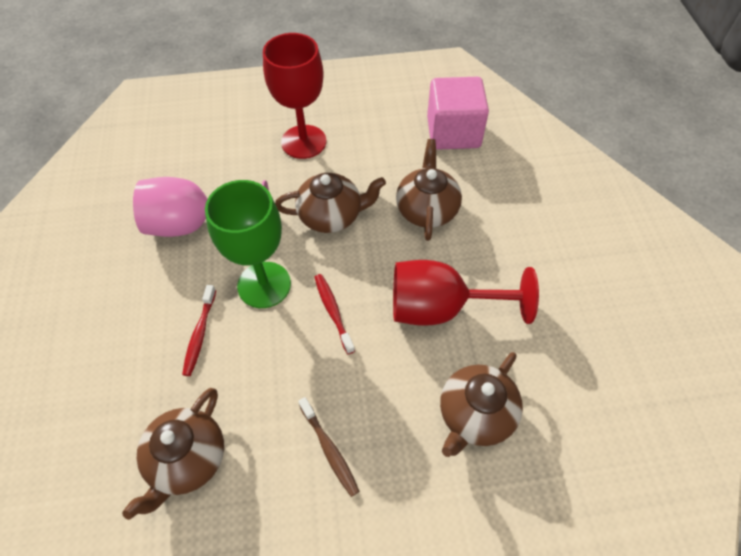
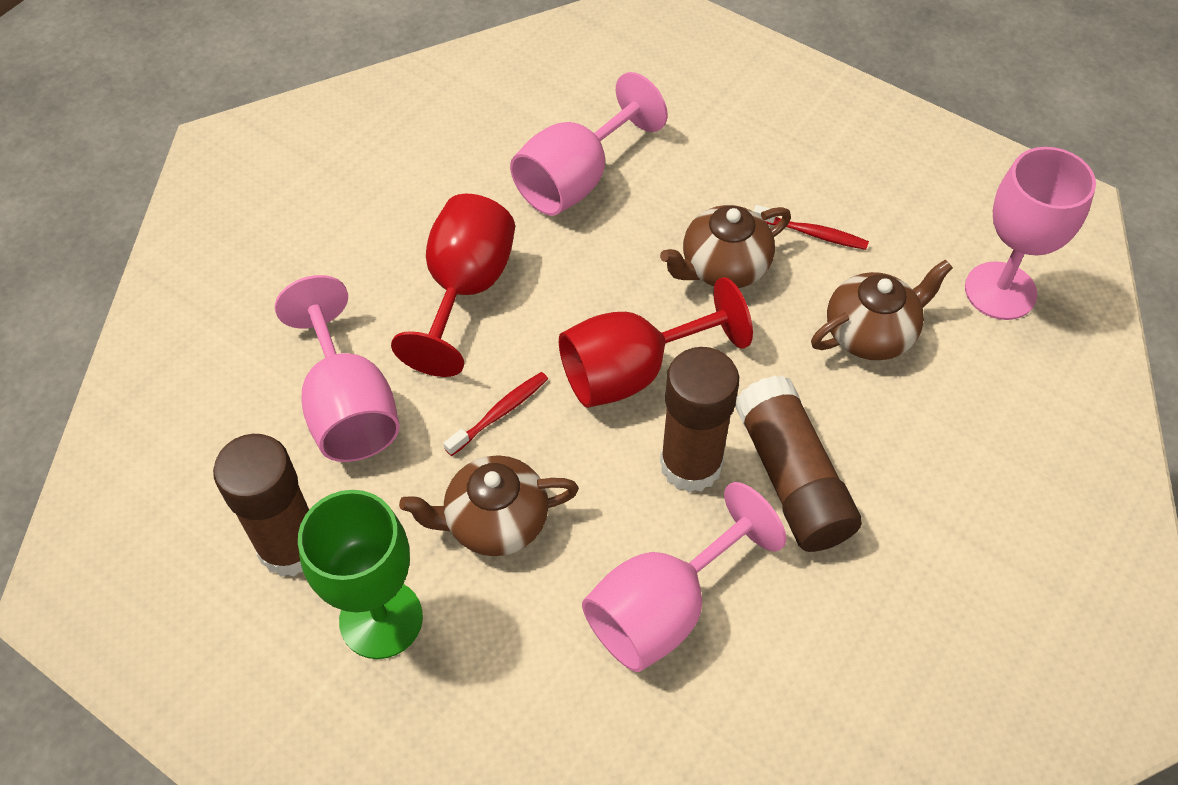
brown glue stick: 0 -> 3
brown teapot: 4 -> 3
brown toothbrush: 1 -> 0
pink cube: 1 -> 0
pink goblet: 1 -> 4

